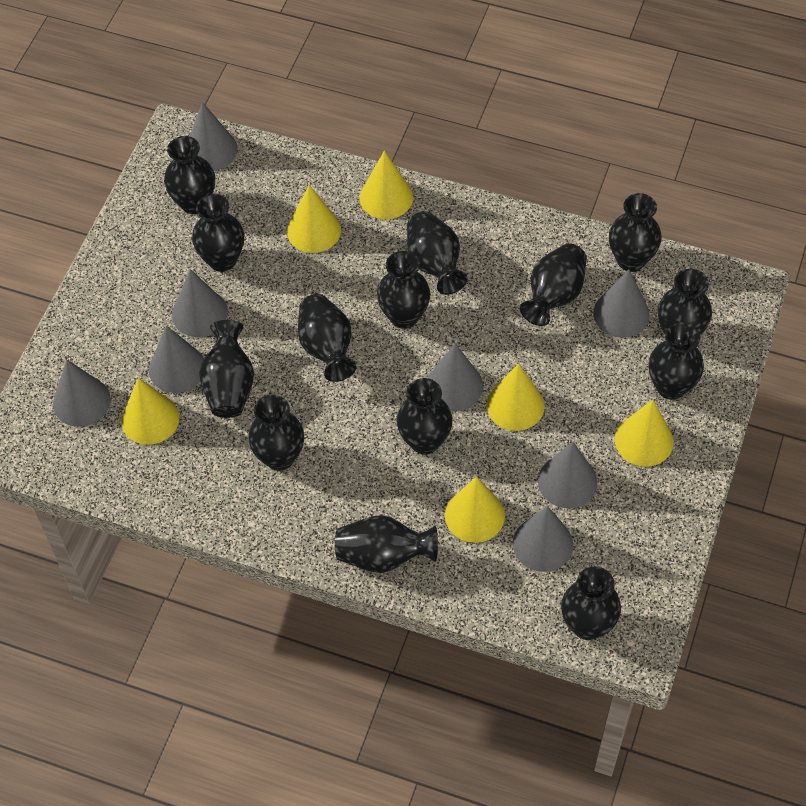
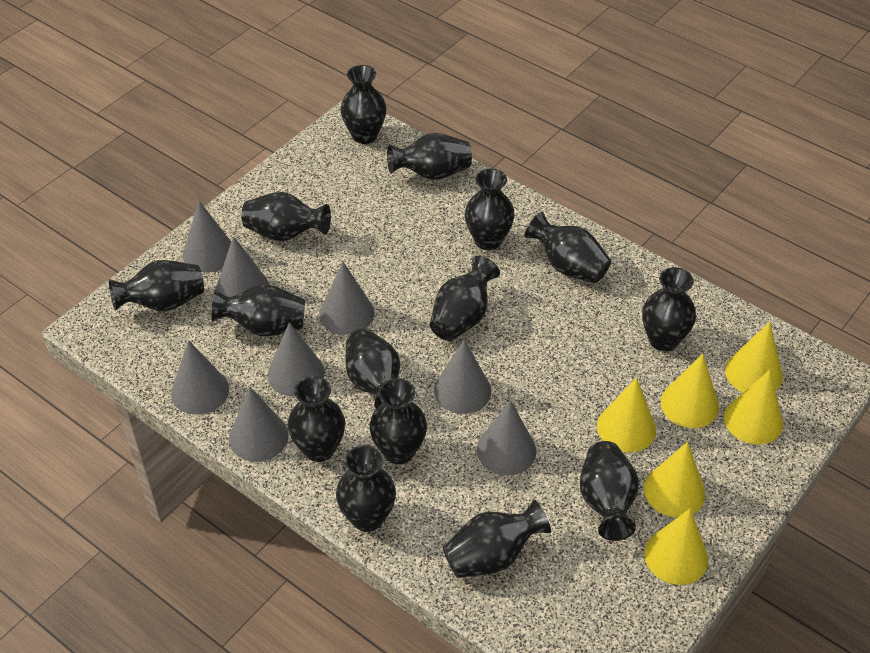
black vase: 14 -> 15

